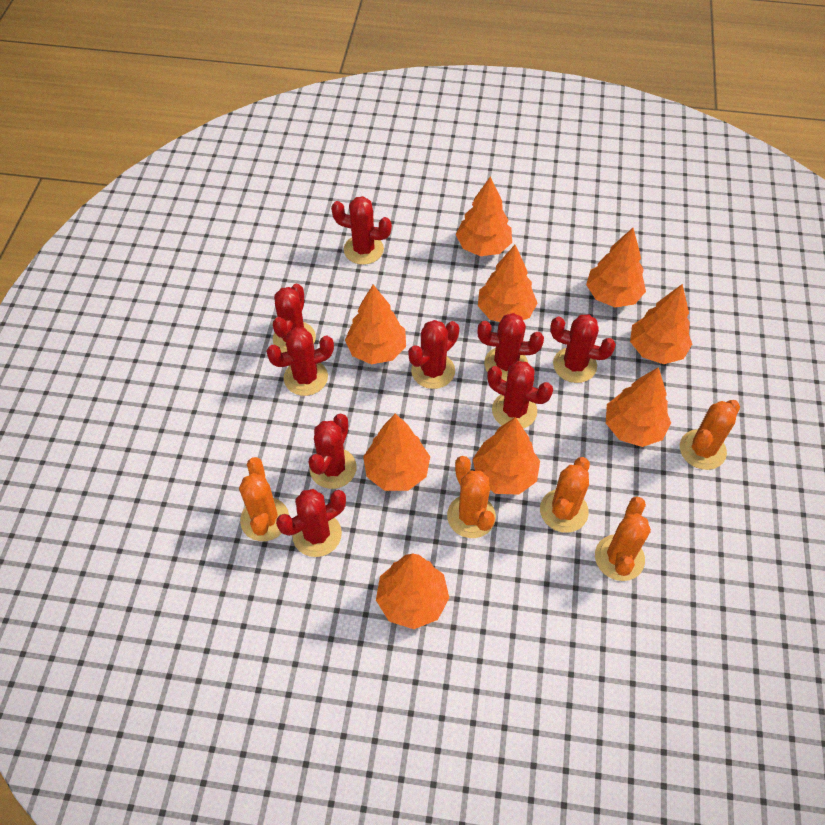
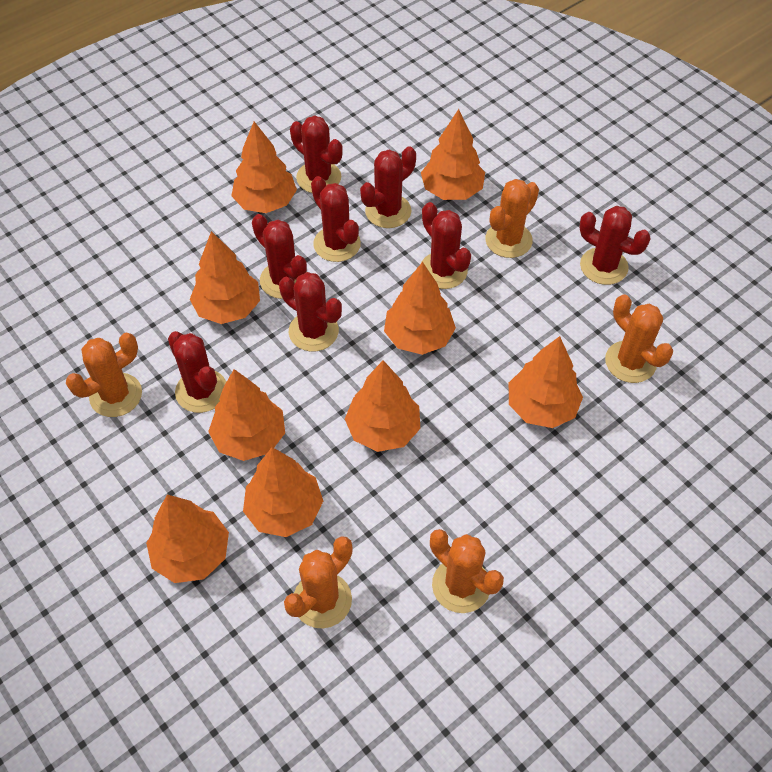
red cactus: 9 -> 8

